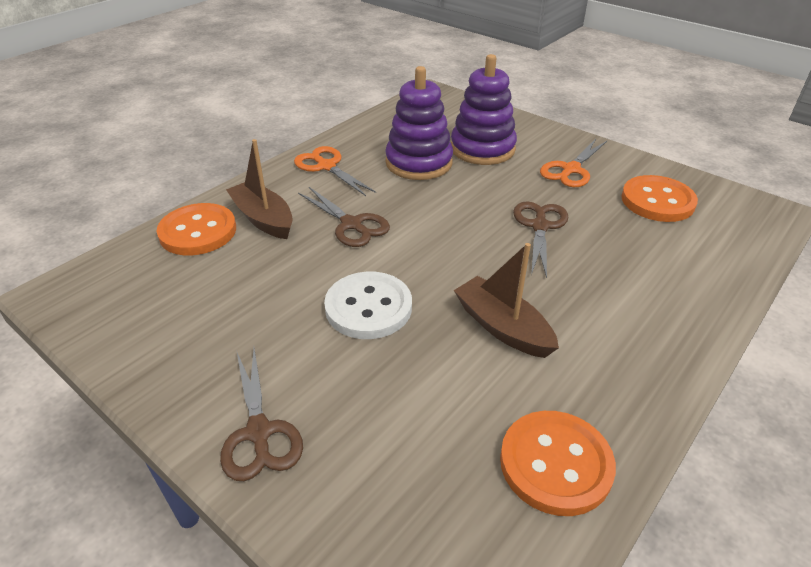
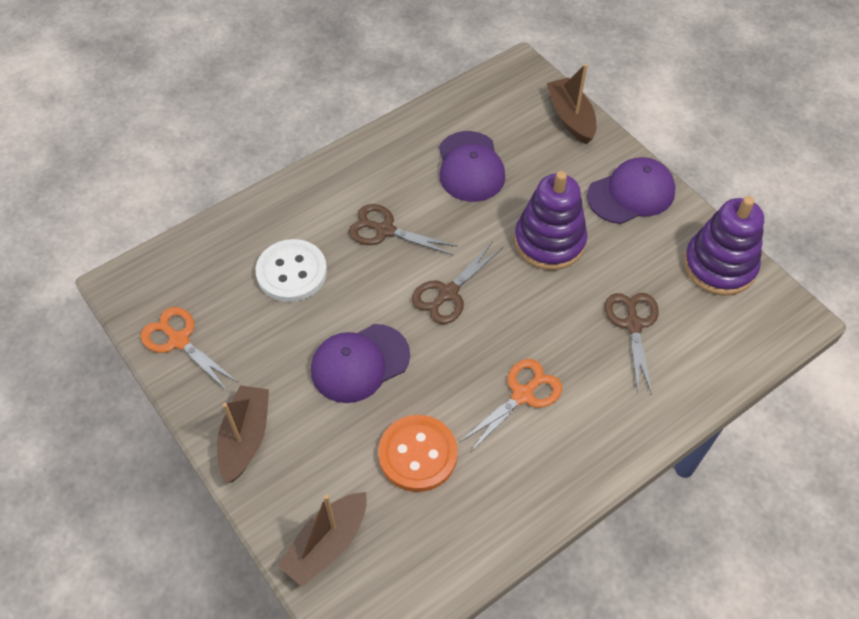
brown boat: 2 -> 3
orange button: 3 -> 1
purple cap: 0 -> 3

